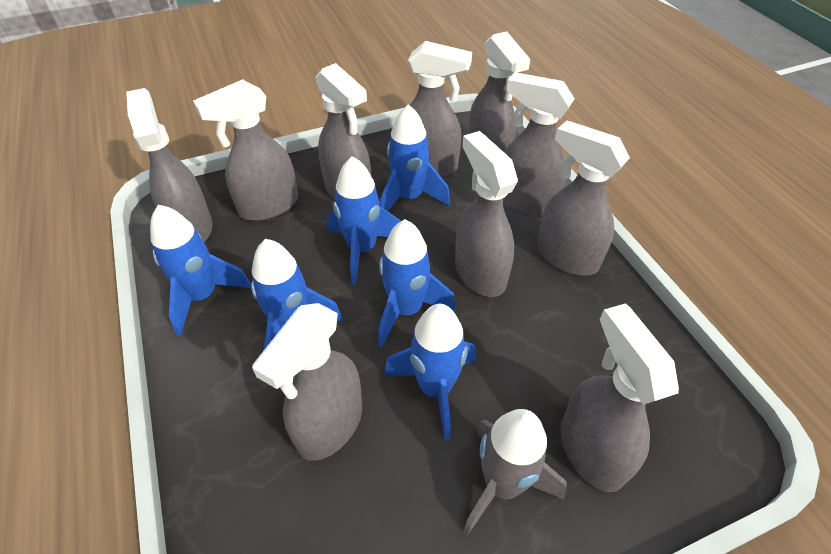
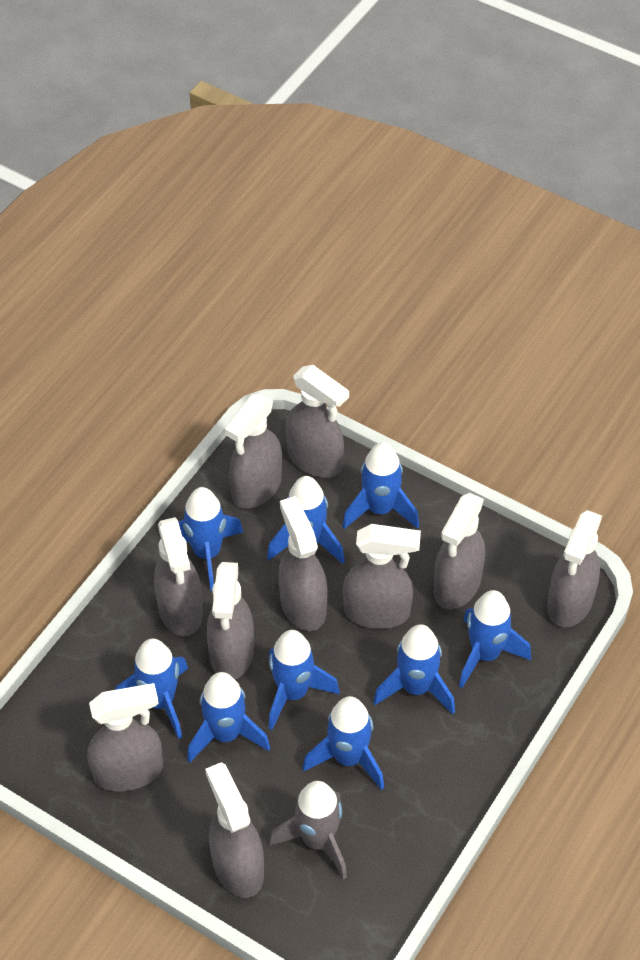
blue rocket: 6 -> 9

